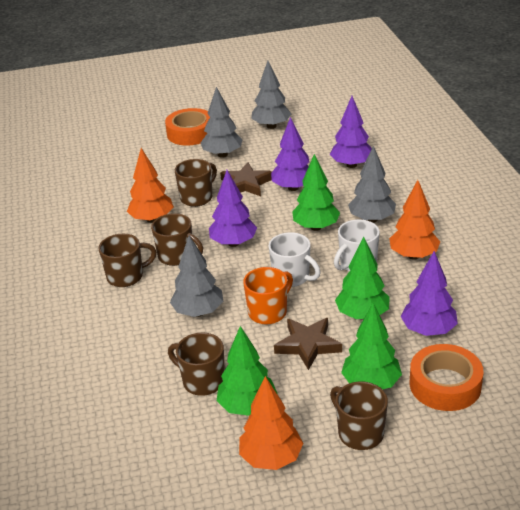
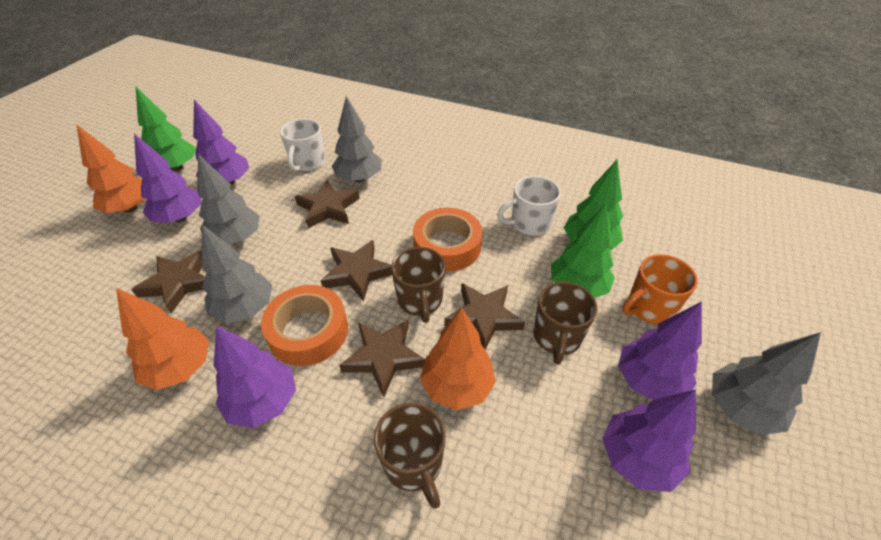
brown mug: 5 -> 3
brown star: 2 -> 5
green tree: 4 -> 3
purple tree: 4 -> 5

